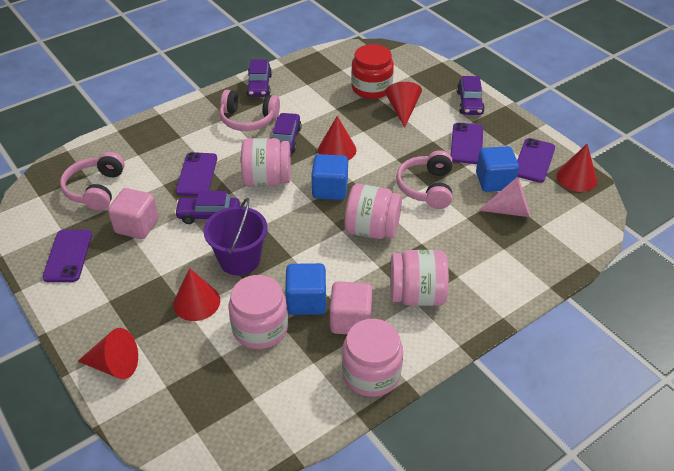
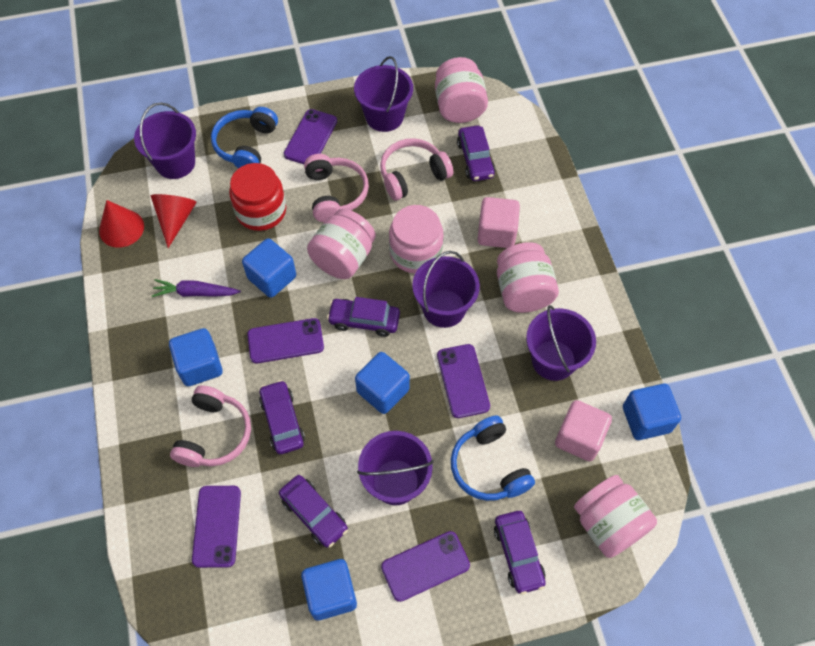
blue cube: 3 -> 5
blue headphones: 0 -> 2
pink cone: 1 -> 0
purple bucket: 1 -> 5
purple car: 4 -> 5
purple carrot: 0 -> 1
purple phone: 4 -> 5
red cone: 5 -> 2

